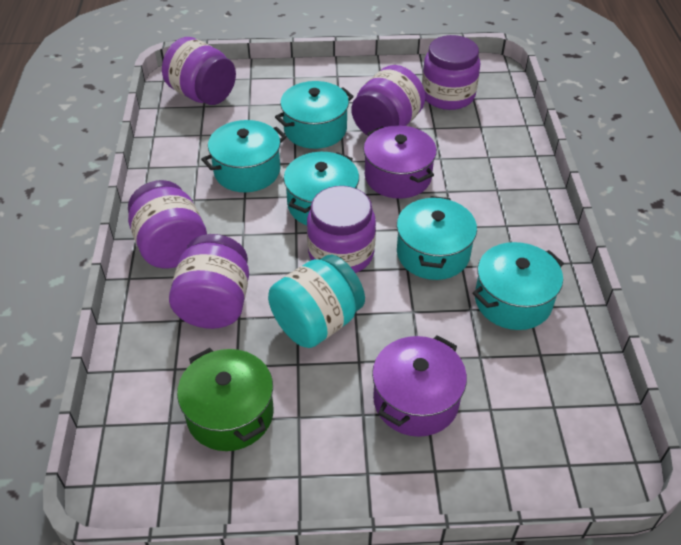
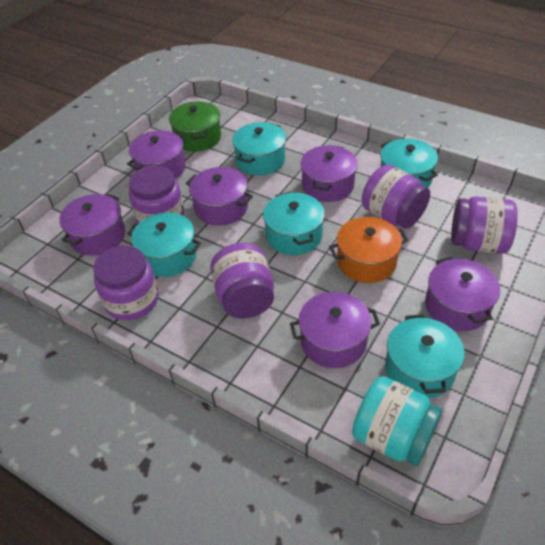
orange pot: 0 -> 1
purple jar: 6 -> 5
purple pot: 2 -> 6

